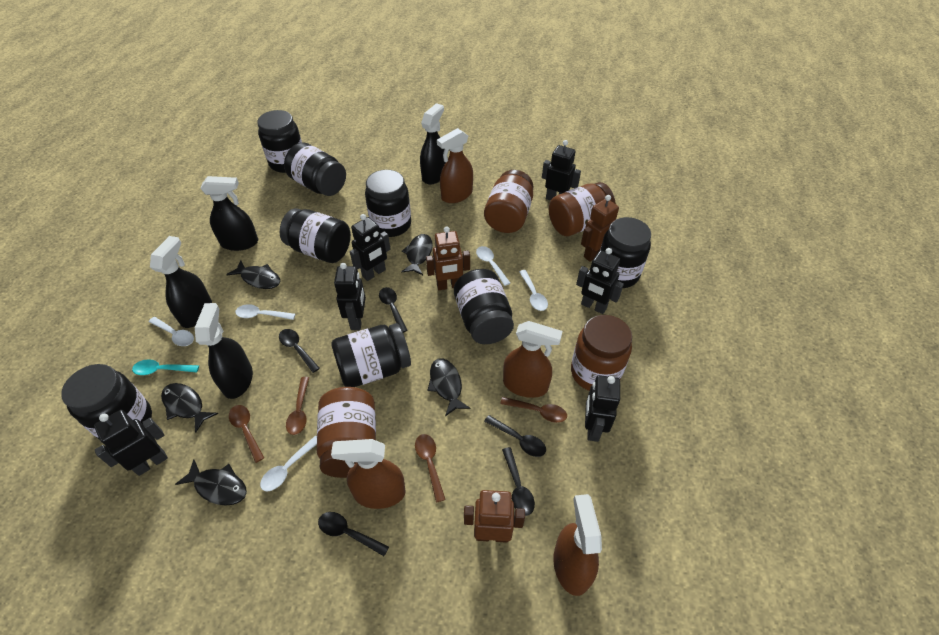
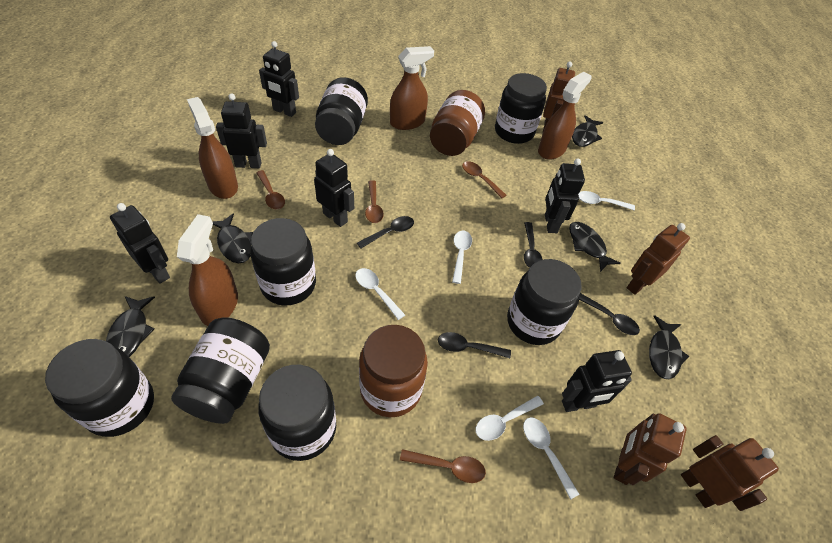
black jar: 8 -> 7
black spoon: 5 -> 4
black spray bottle: 4 -> 0
brown jar: 4 -> 2
brown robot: 3 -> 4
turquoise spoon: 1 -> 0

